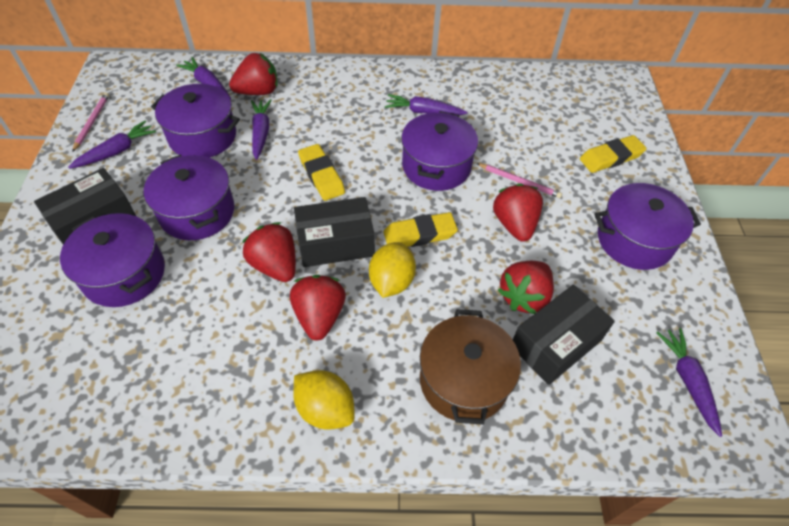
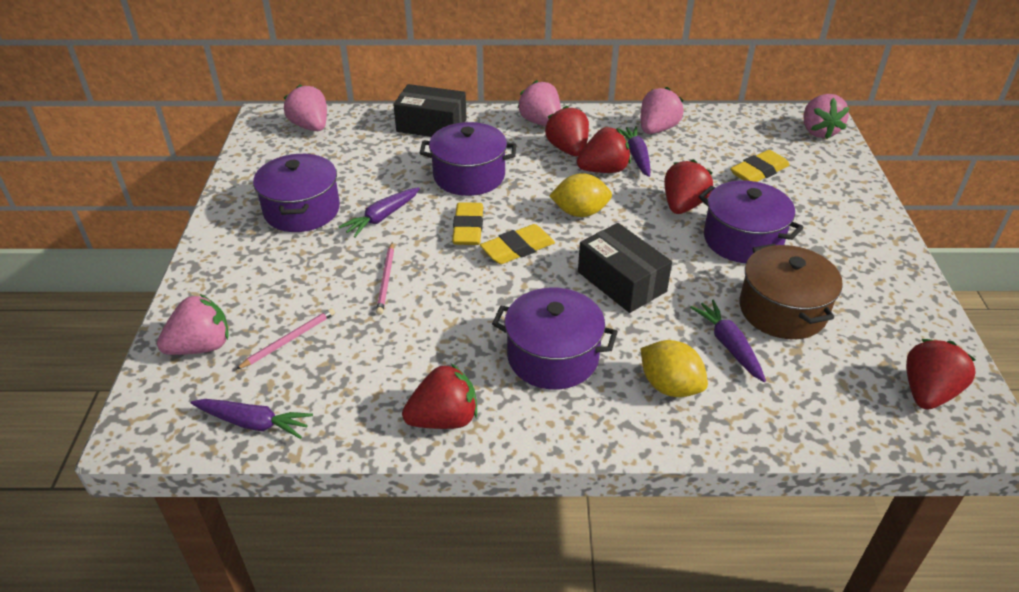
black box: 3 -> 2
pink strawberry: 0 -> 5
purple carrot: 5 -> 4
purple pot: 5 -> 4

